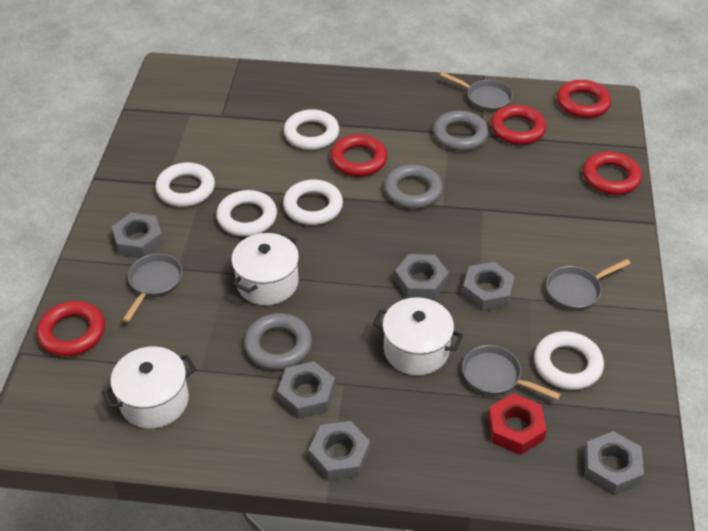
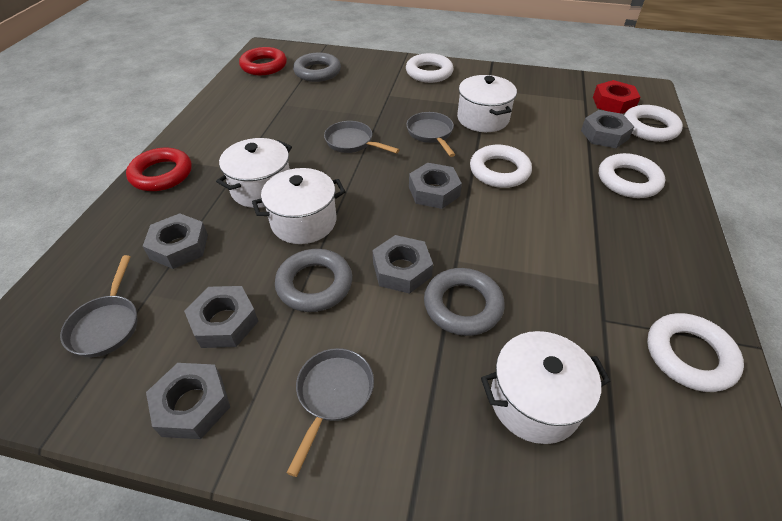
red ring: 5 -> 2
white pot: 3 -> 4

